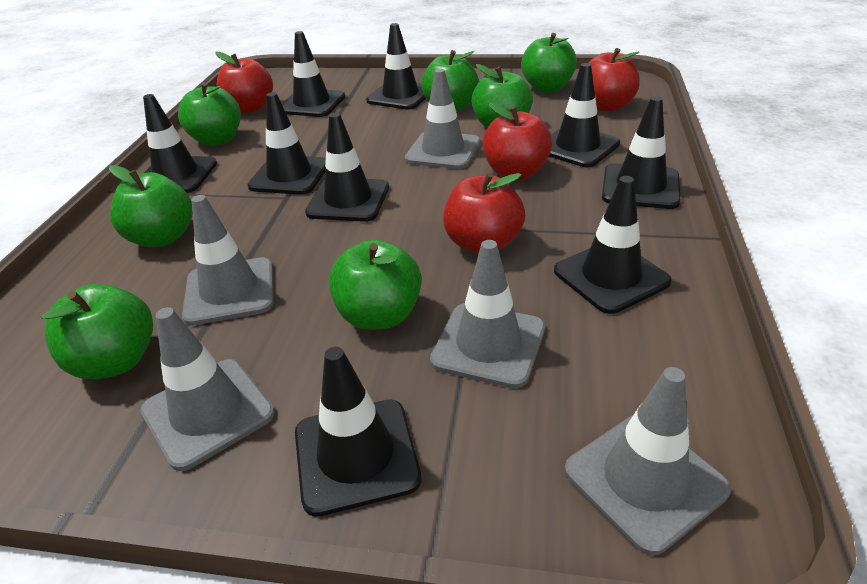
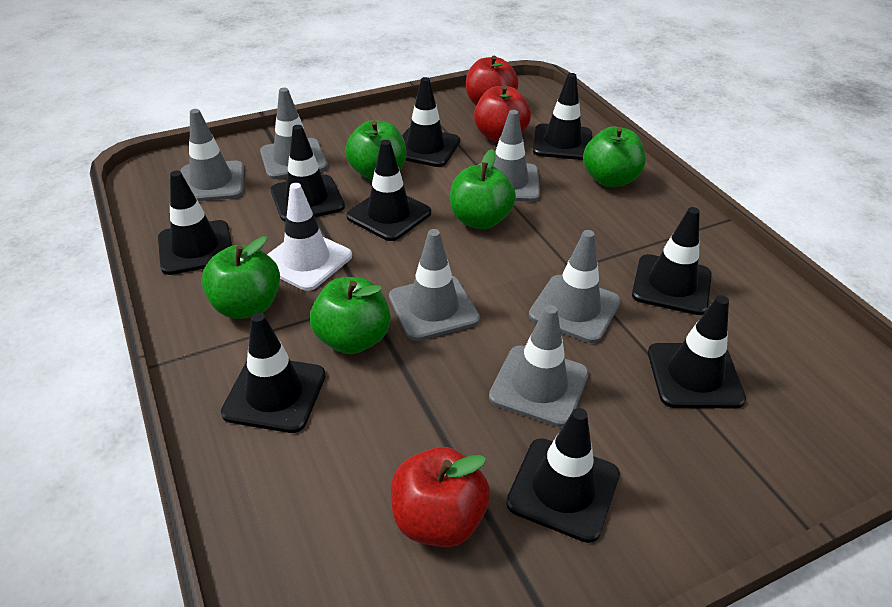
green apple: 7 -> 5
grey traffic cone: 5 -> 6
red apple: 4 -> 3
white traffic cone: 0 -> 1

